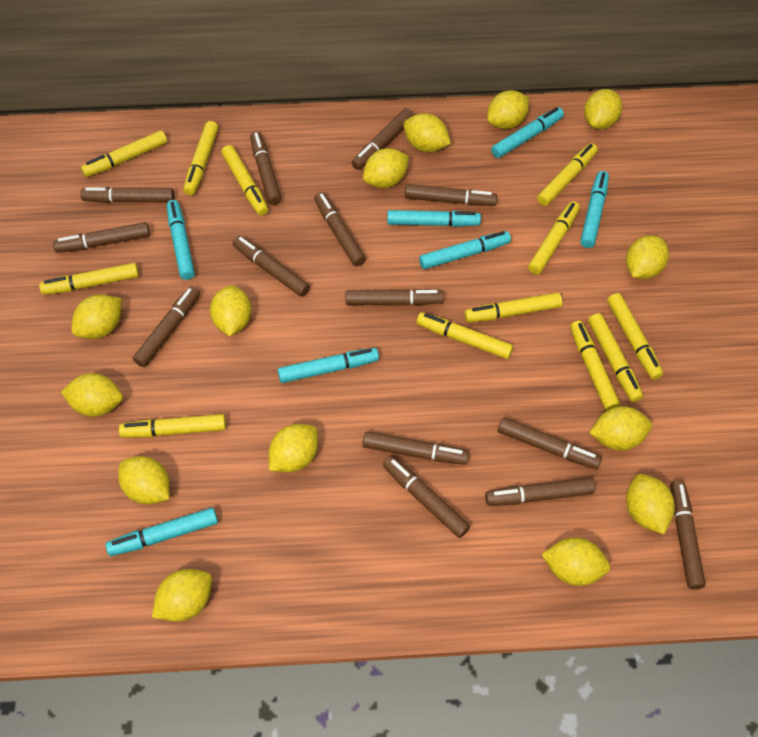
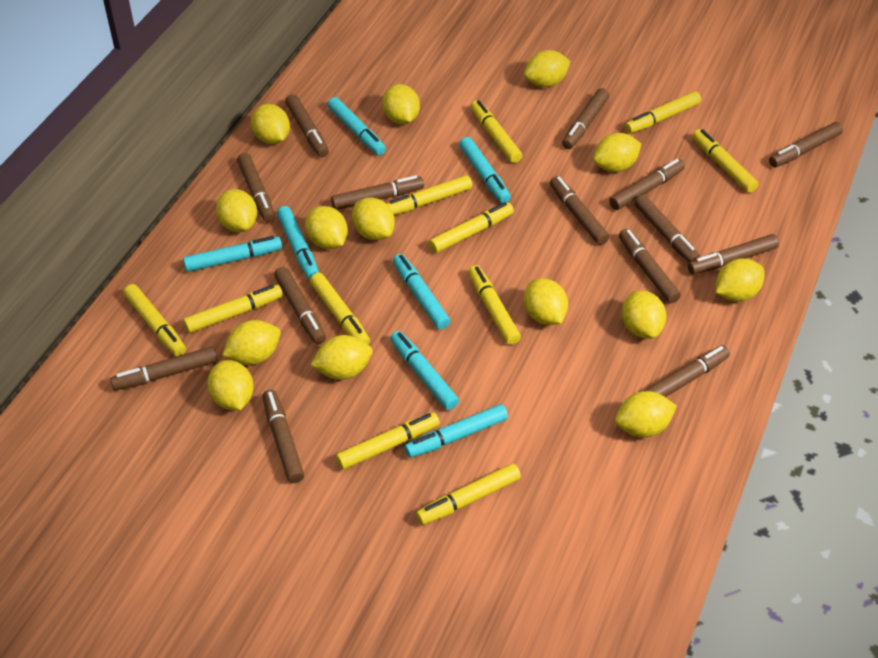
yellow marker: 12 -> 11

